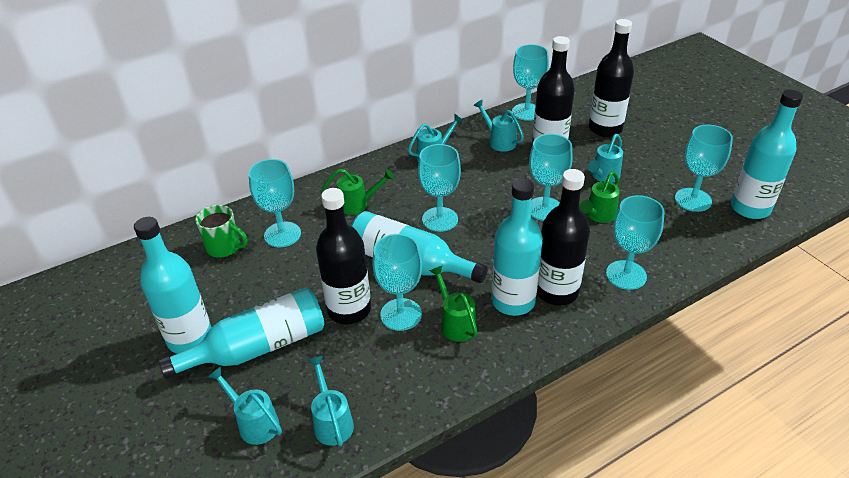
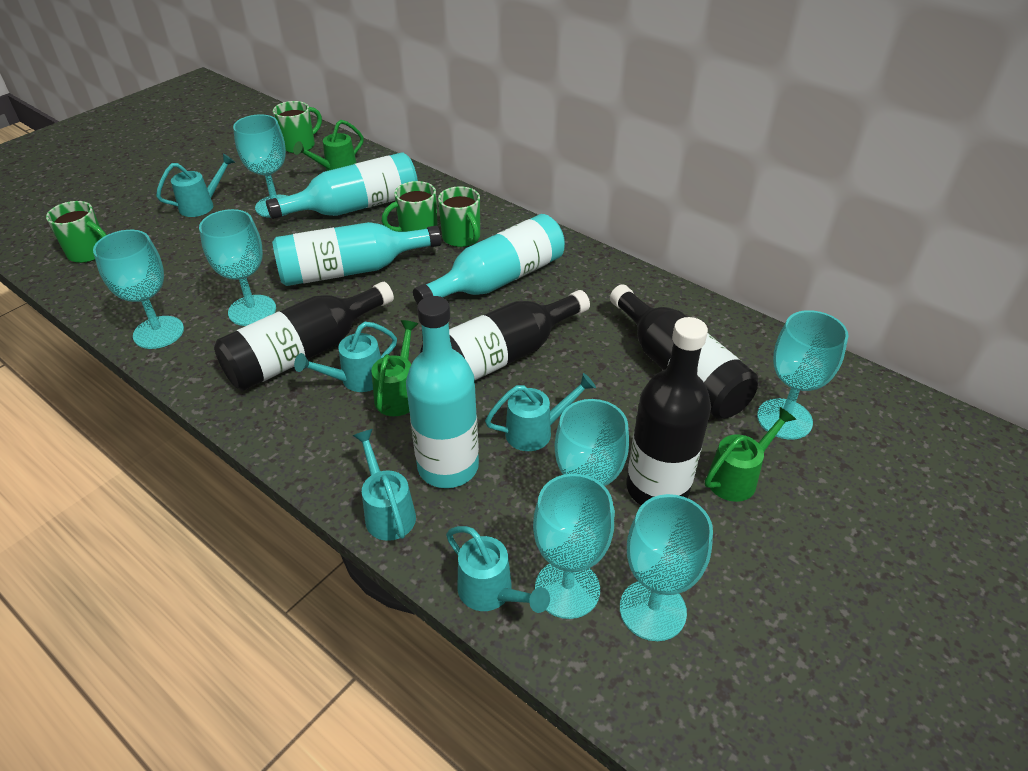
green mug: 1 -> 4
turquoise bottle: 5 -> 4

